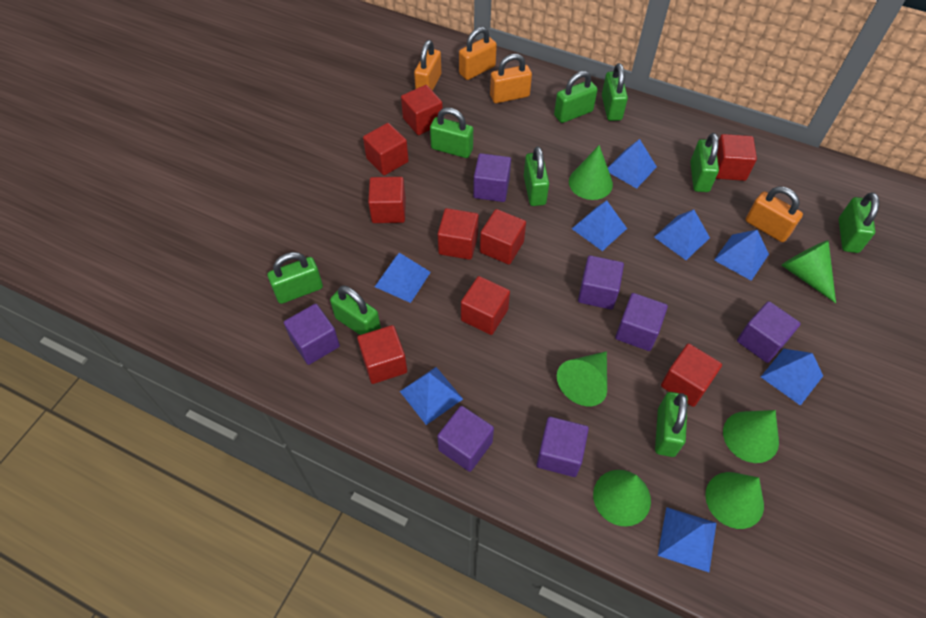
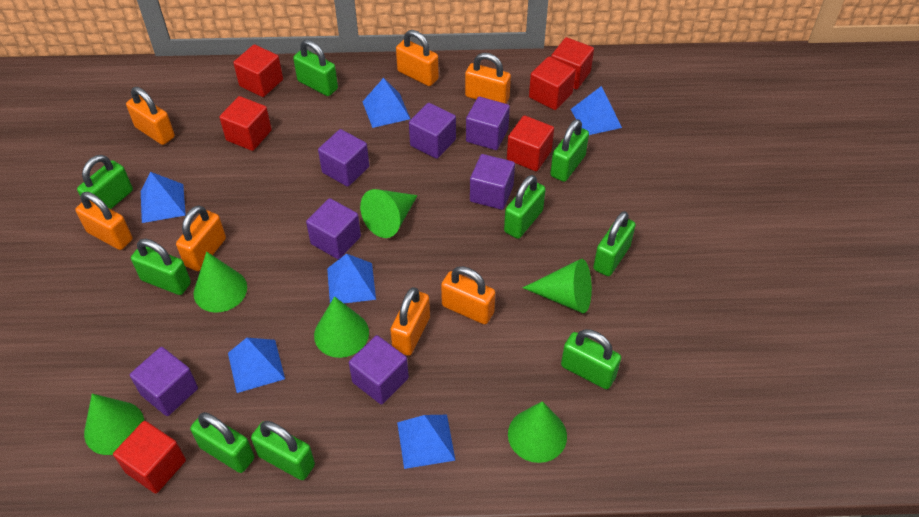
blue pyramid: 8 -> 6
orange padlock: 4 -> 7
red cube: 9 -> 6

